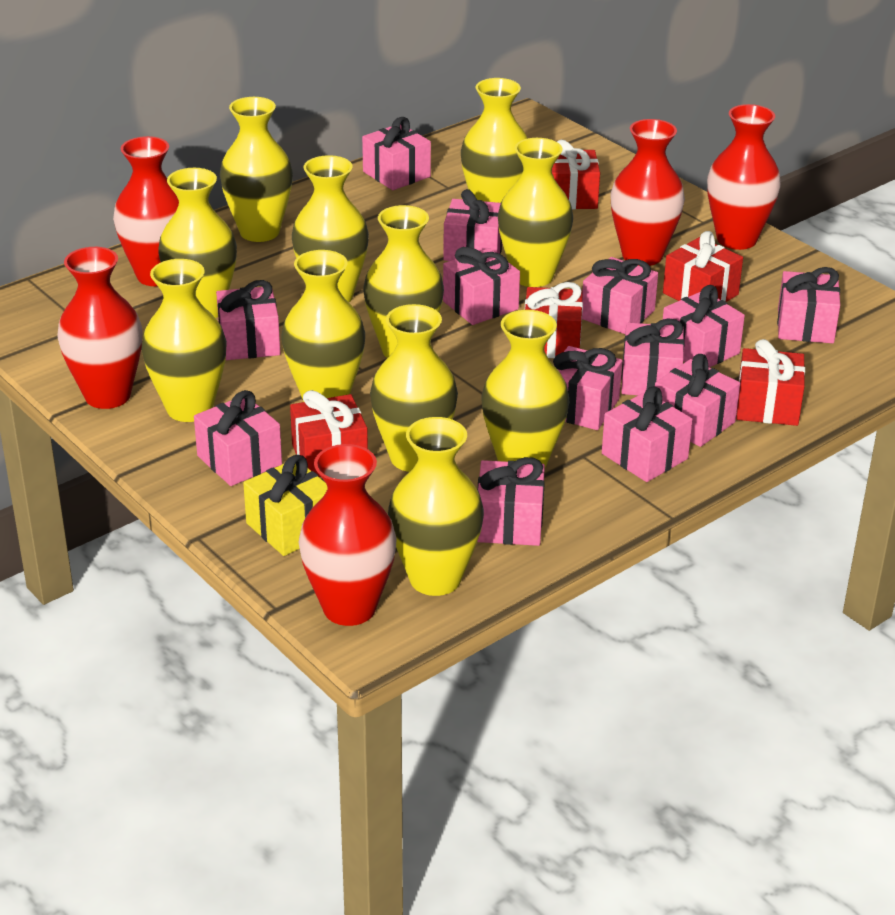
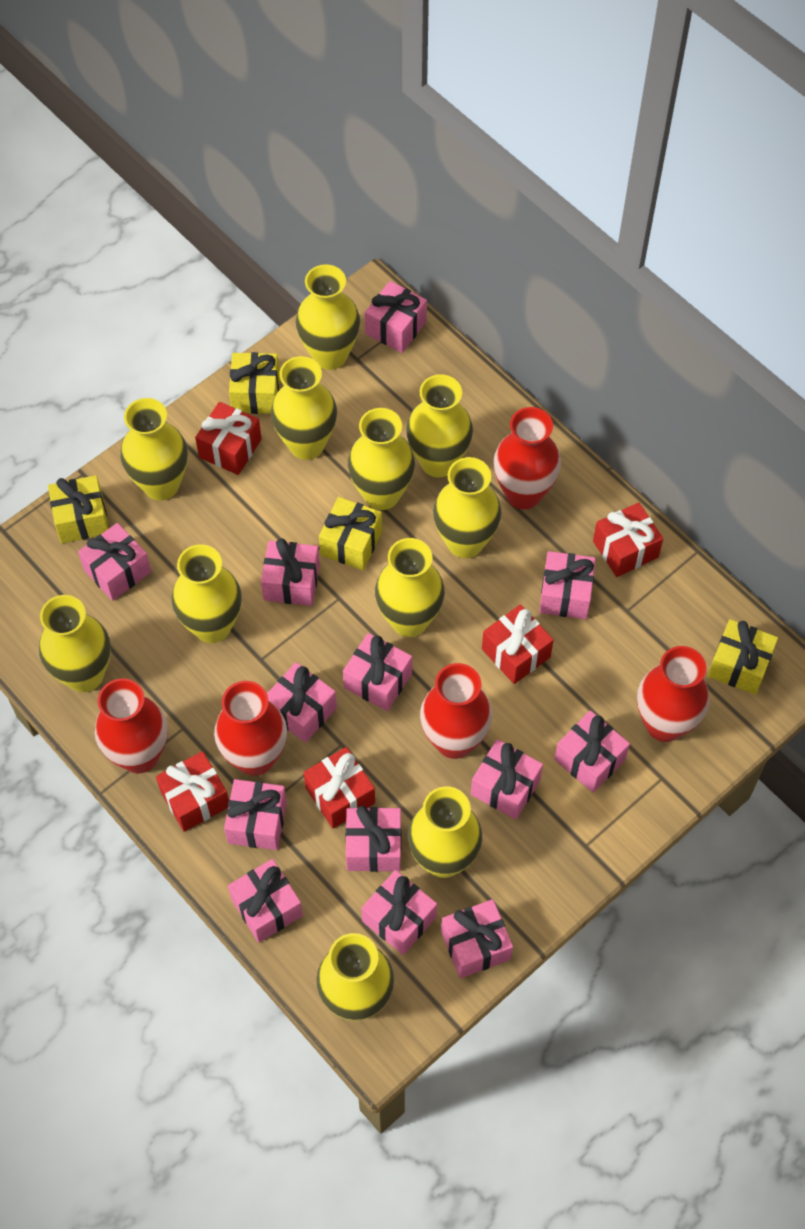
yellow gift: 1 -> 4

